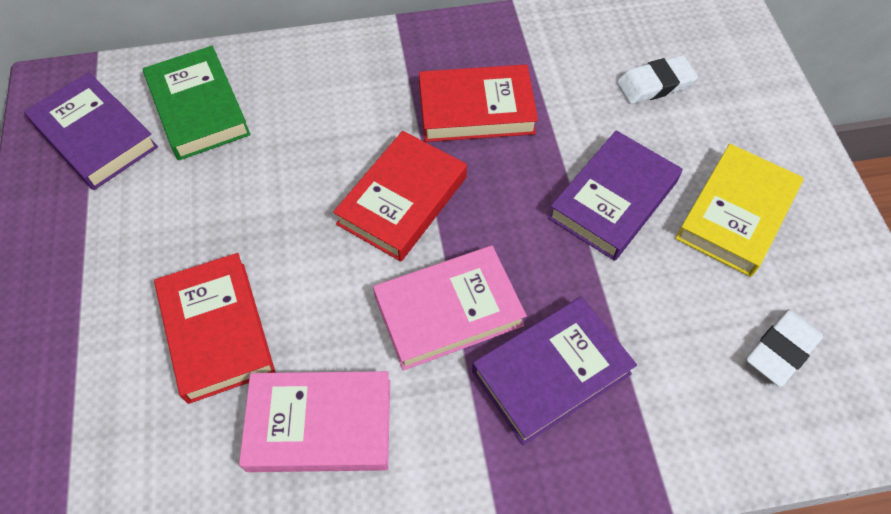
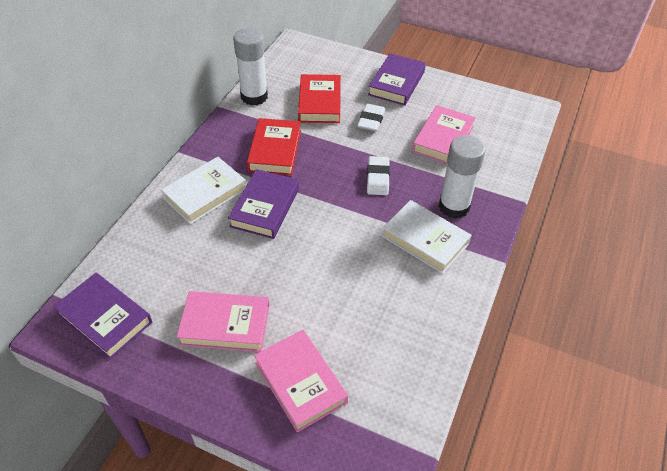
green book: 1 -> 0
pink book: 2 -> 3
red book: 3 -> 2
white book: 0 -> 2
white glue stick: 0 -> 2
yellow book: 1 -> 0

